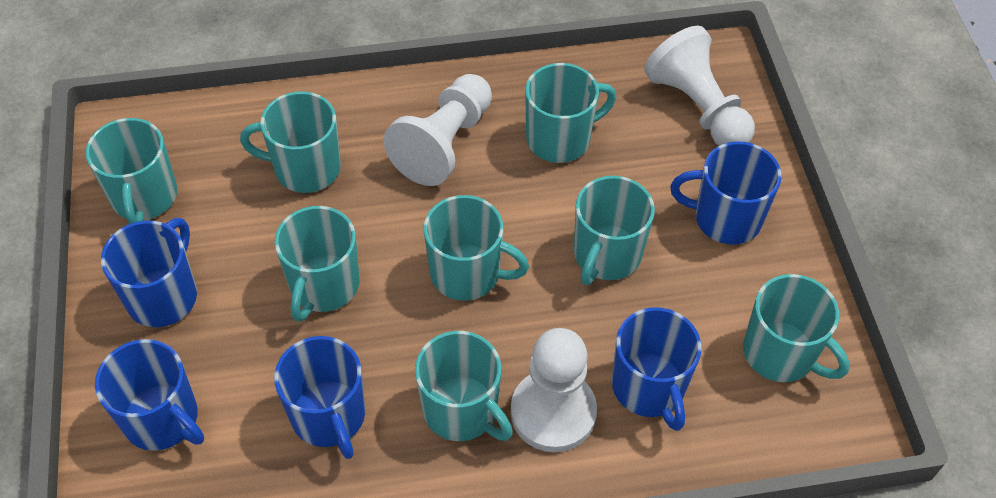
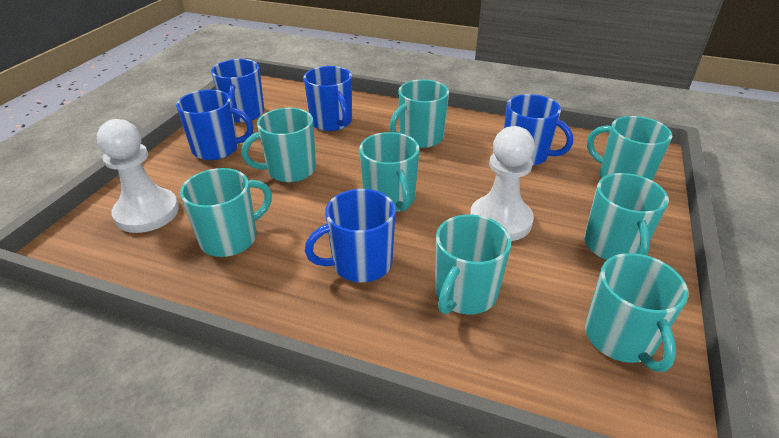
white pawn: 3 -> 2

